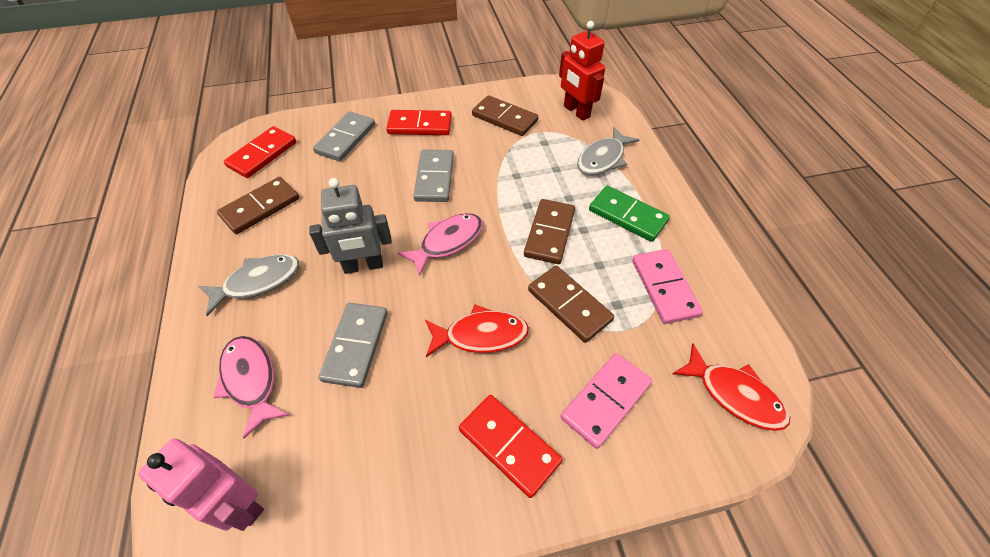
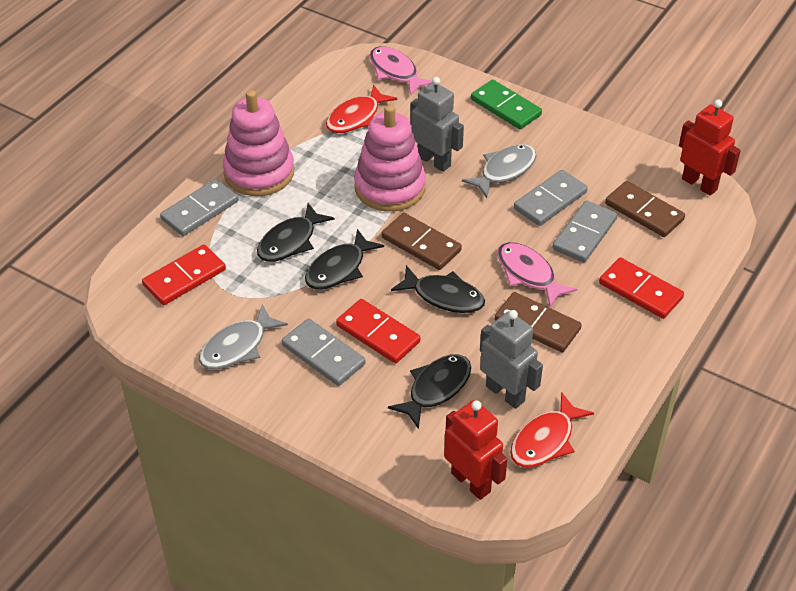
black fish: 0 -> 4
brown domino: 4 -> 3
grey domino: 3 -> 4
grey robot: 1 -> 2
pink domino: 2 -> 0
pink robot: 1 -> 0
pink stacking toy: 0 -> 2
red robot: 1 -> 2

